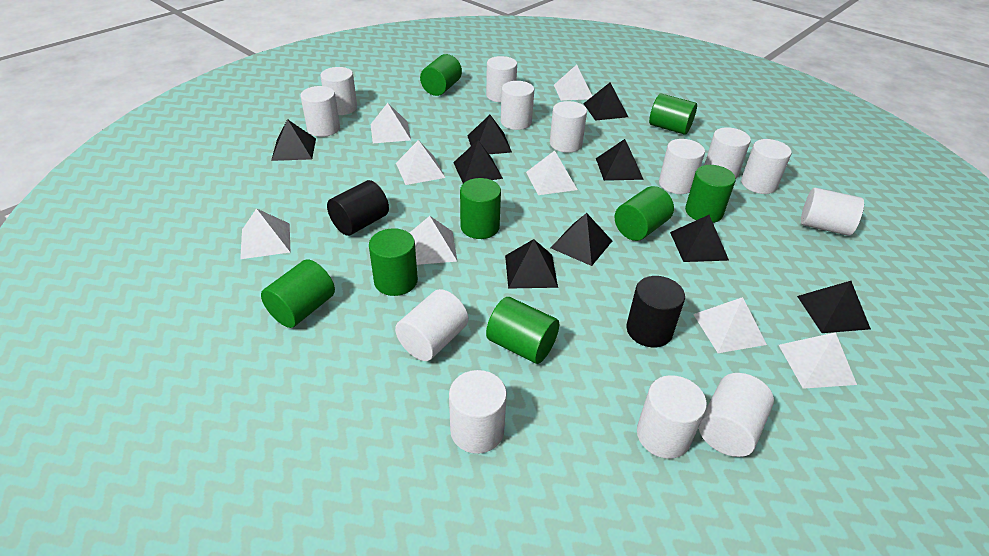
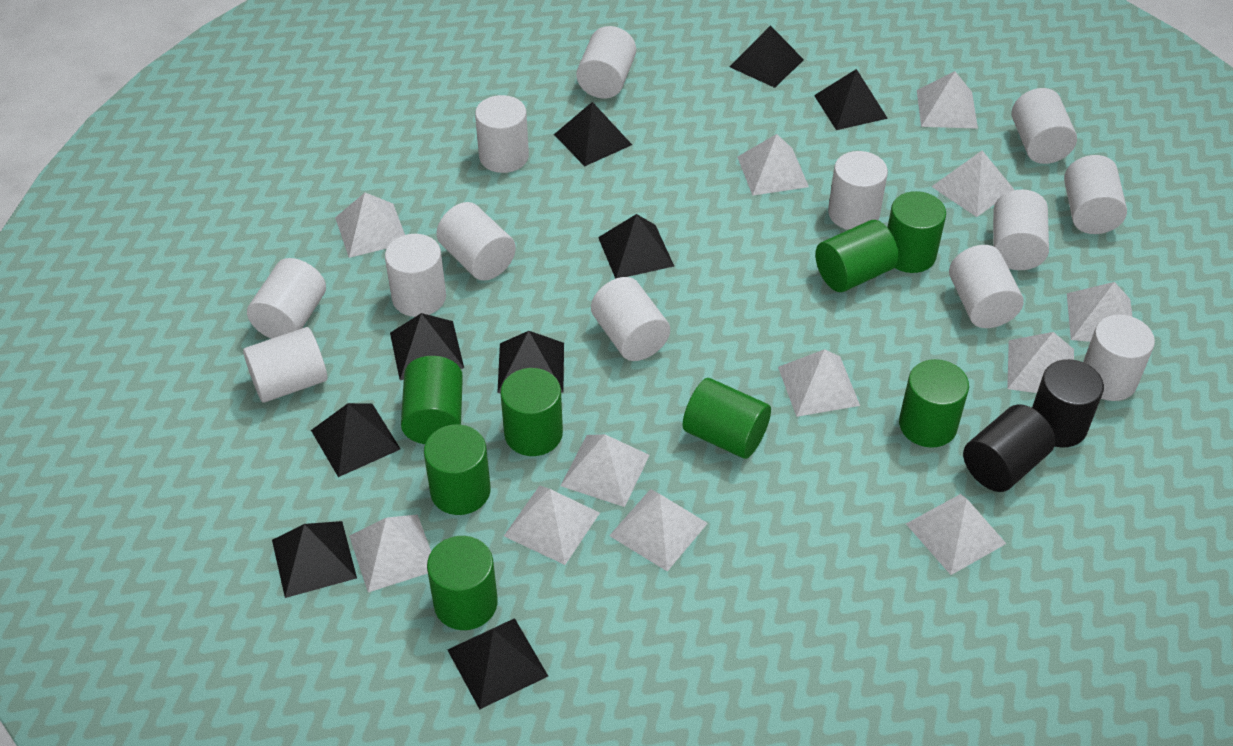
white pyramid: 8 -> 12

